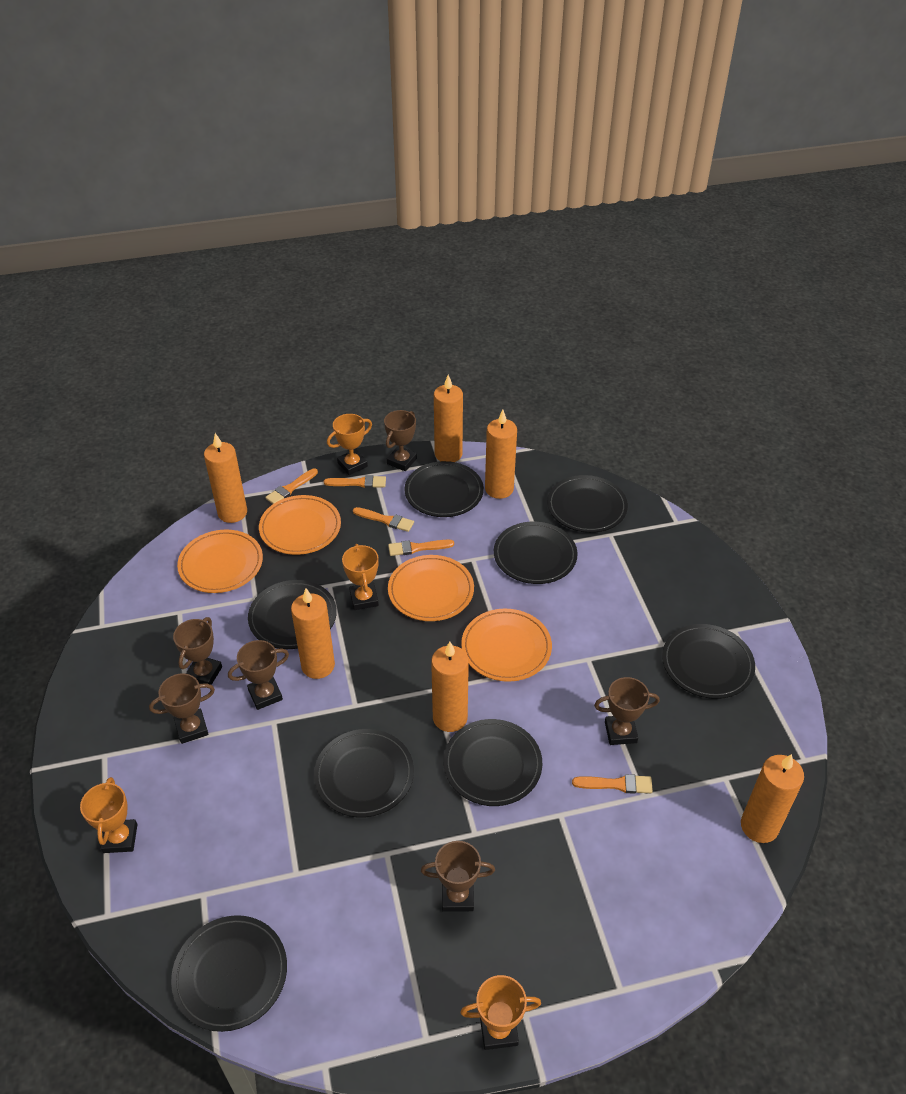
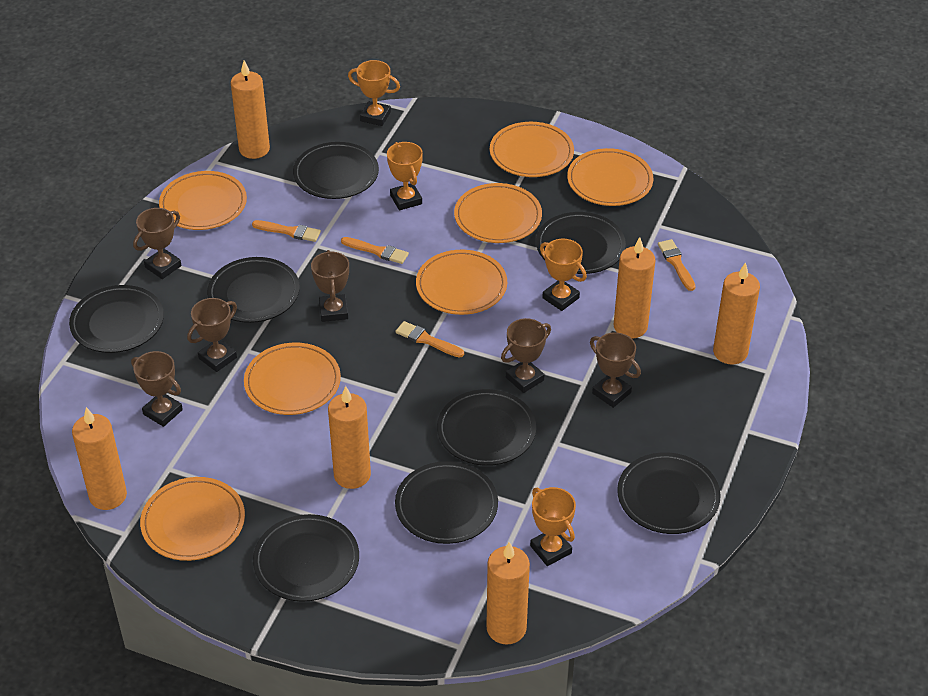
orange brush: 5 -> 4
orange plate: 4 -> 7

